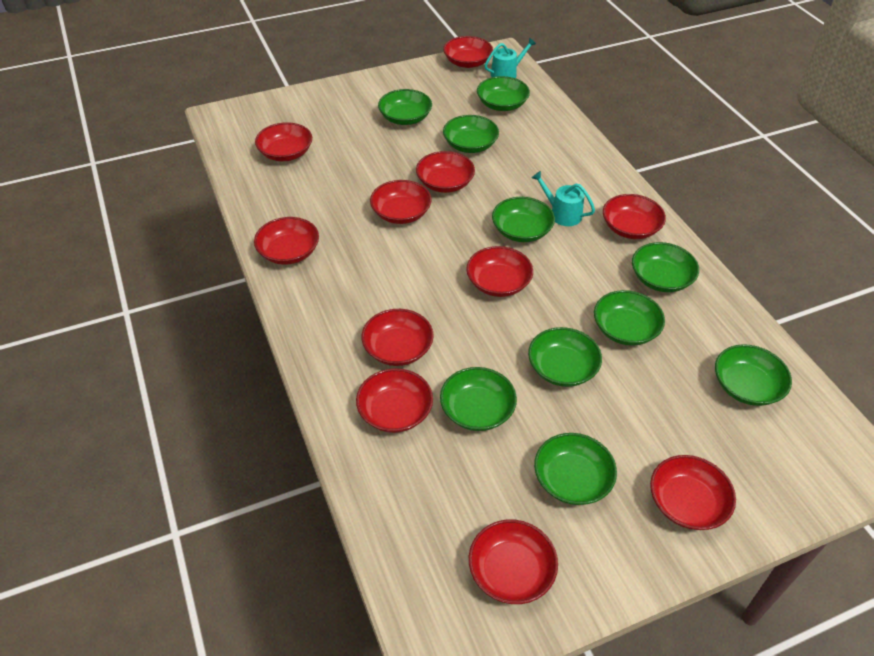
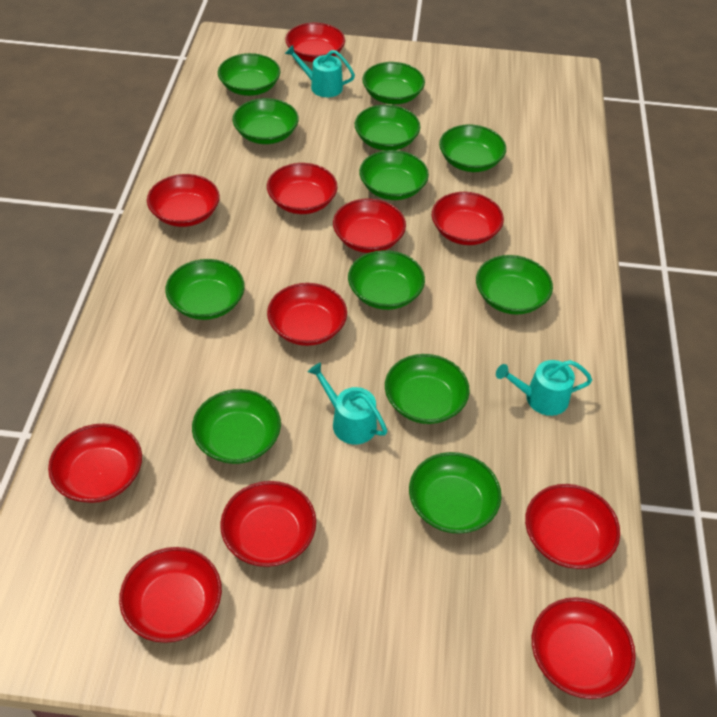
green bowl: 10 -> 12
turquoise watering can: 2 -> 3

